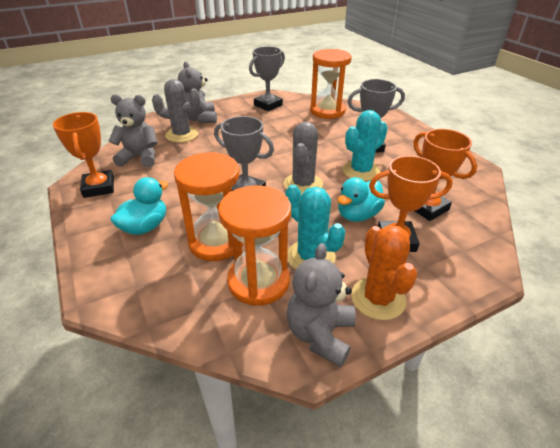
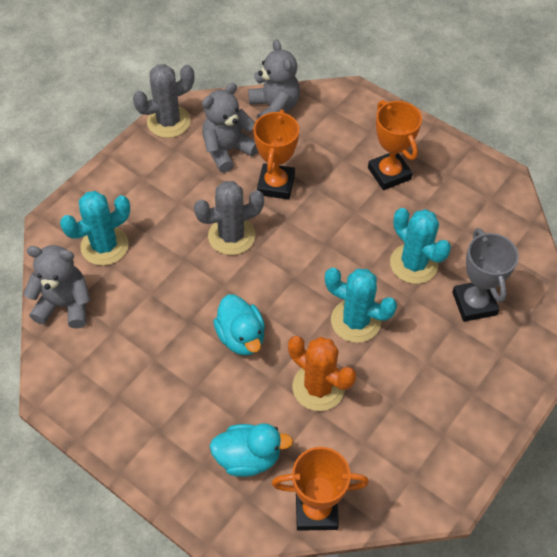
grey trophy: 3 -> 1
orange hourglass: 3 -> 0
turquoise cactus: 2 -> 3

